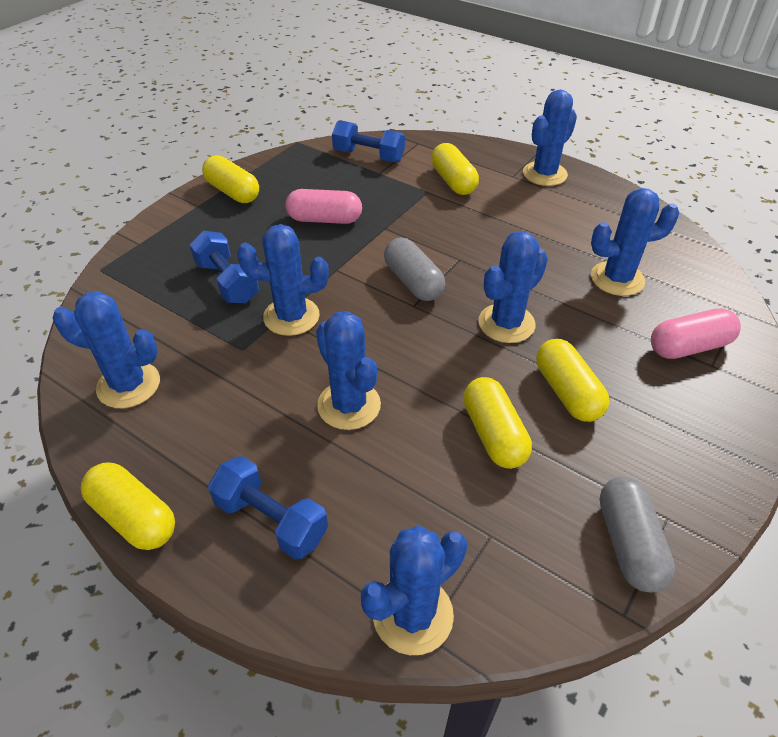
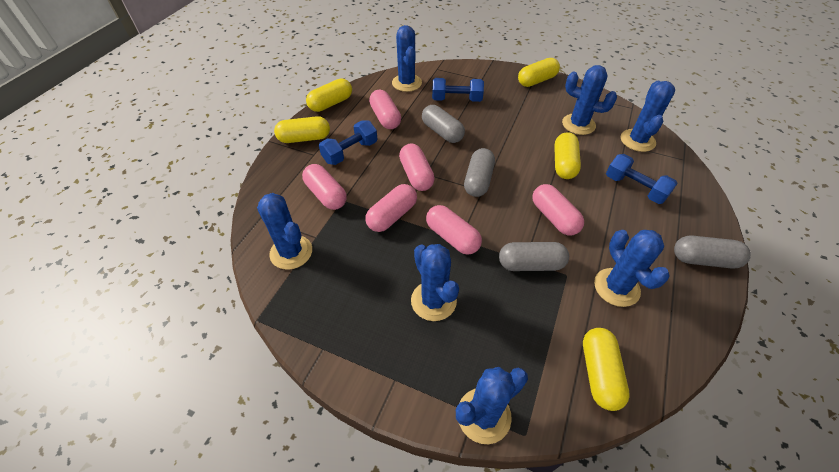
grey capsule: 2 -> 4
pink capsule: 2 -> 6

